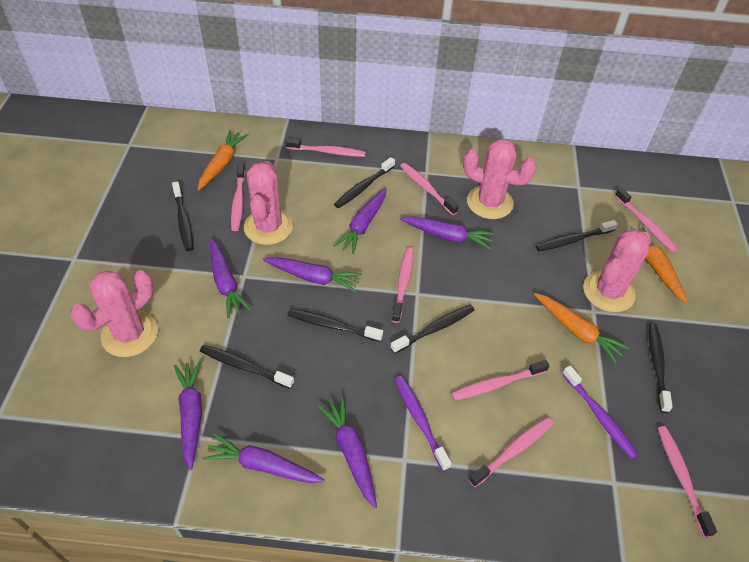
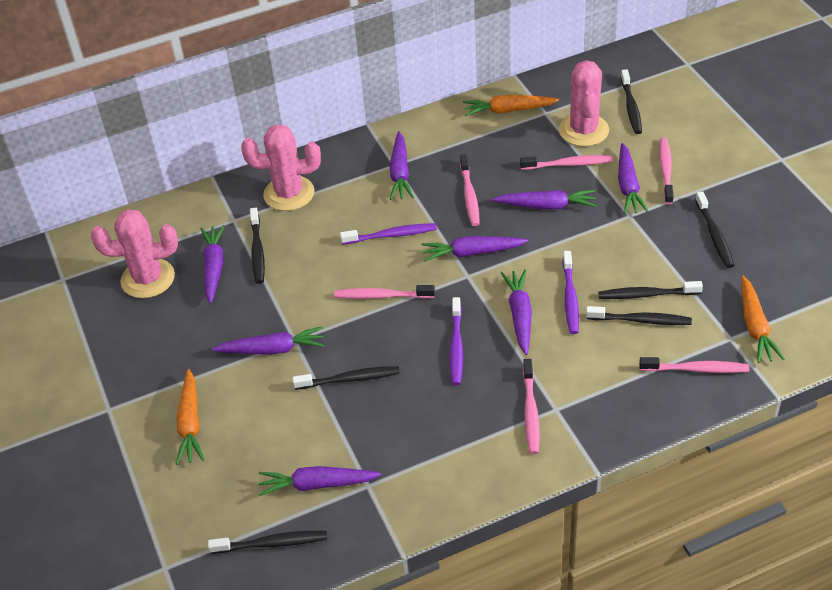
pink cactus: 4 -> 3
pink toothbrush: 8 -> 6
purple carrot: 7 -> 8
purple toothbrush: 2 -> 3

